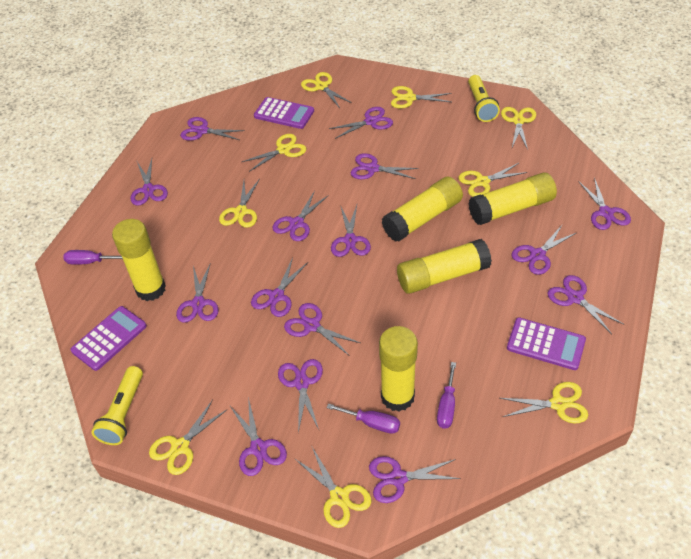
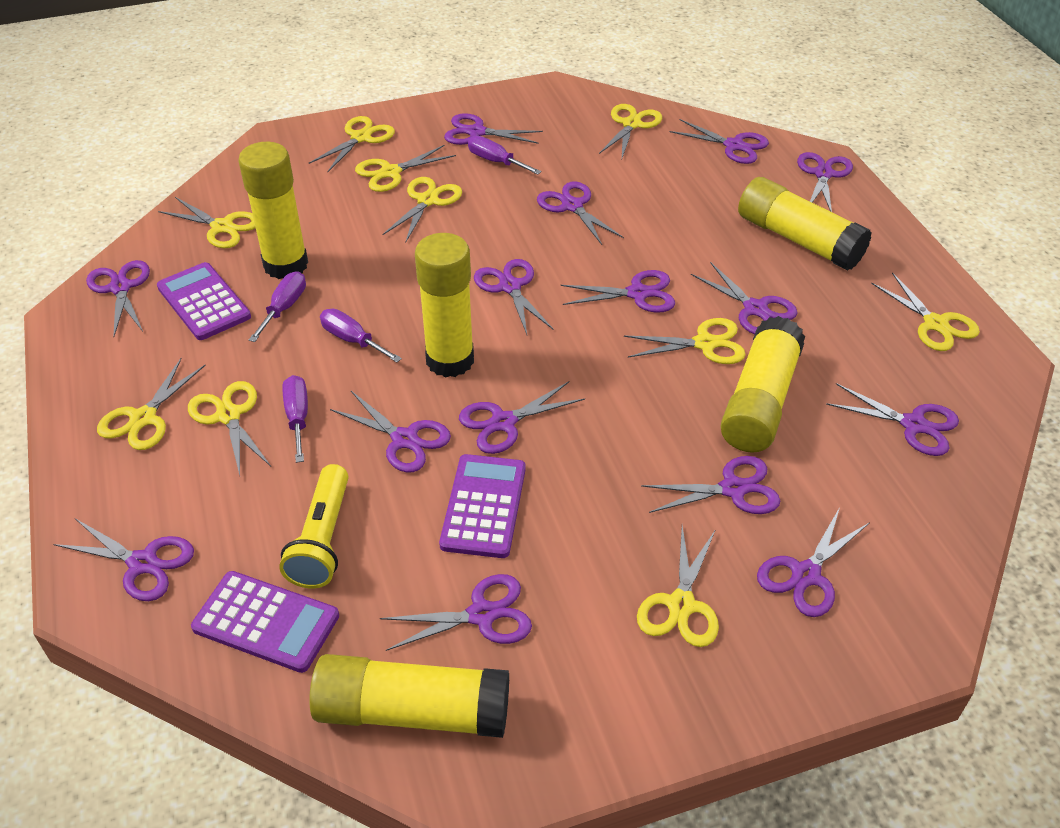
purple screwdriver: 3 -> 4
yellow flashlight: 2 -> 1
yellow scissors: 9 -> 10

